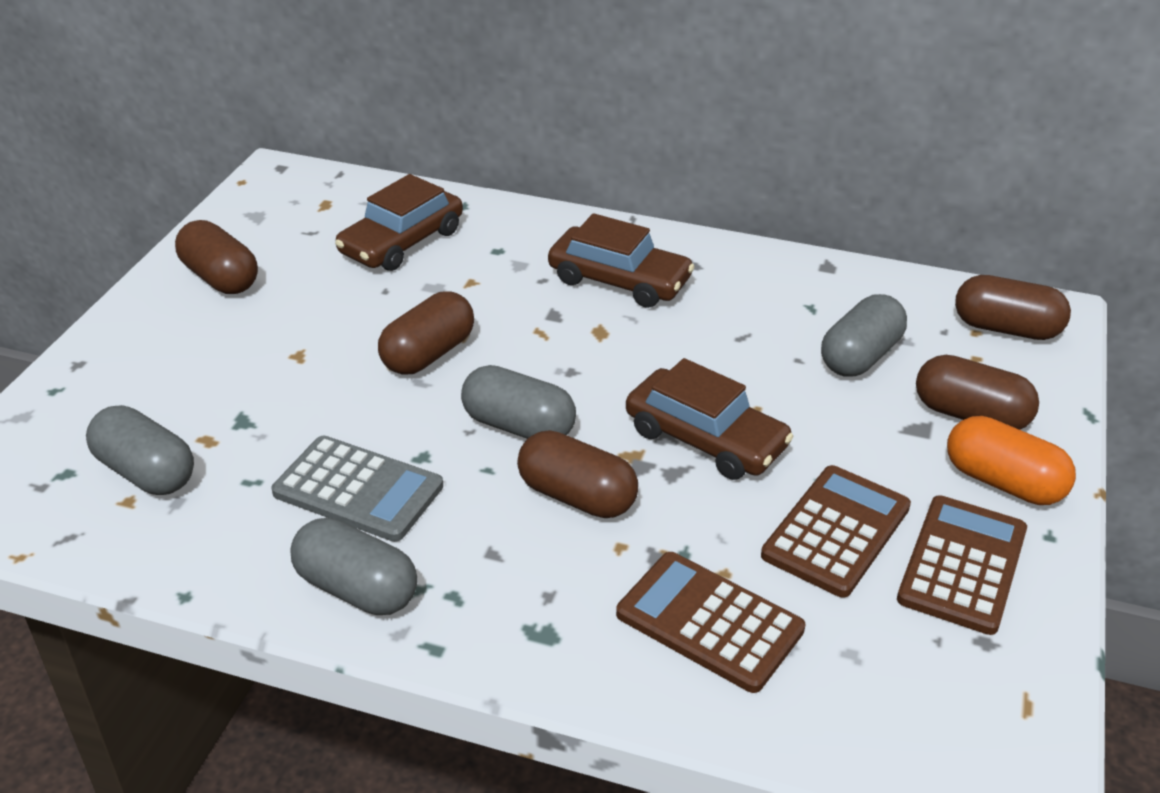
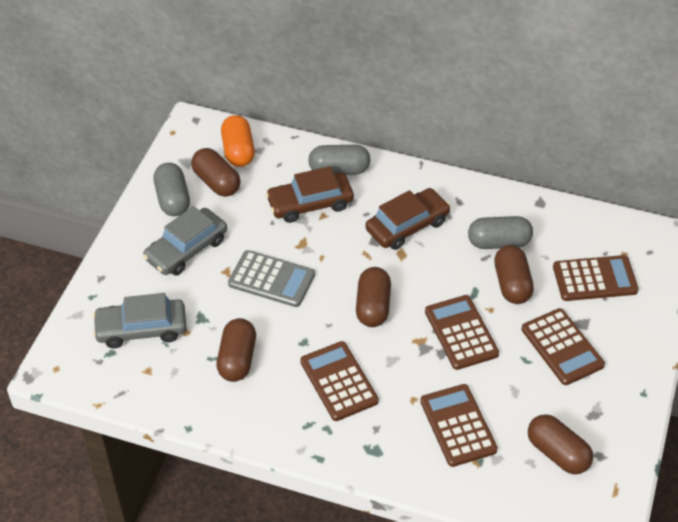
brown calculator: 3 -> 5
brown car: 3 -> 2
grey capsule: 4 -> 3
grey car: 0 -> 2

